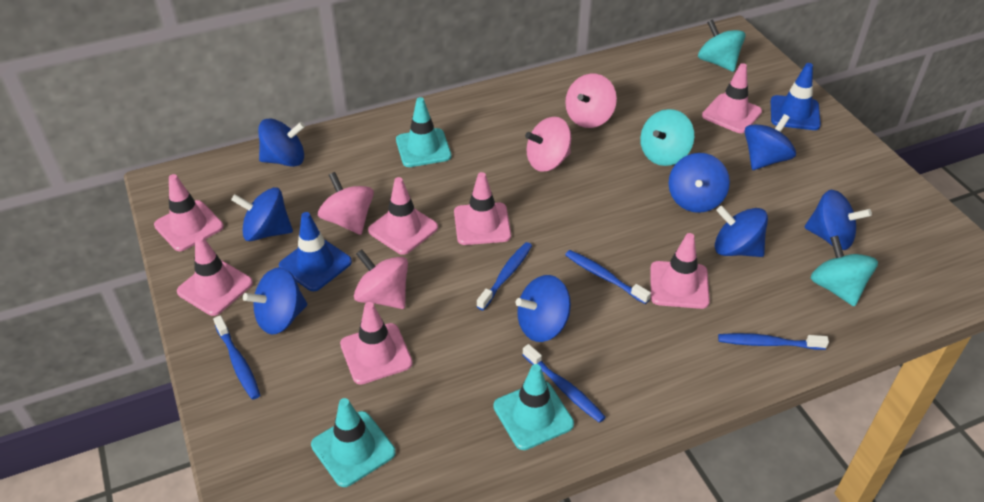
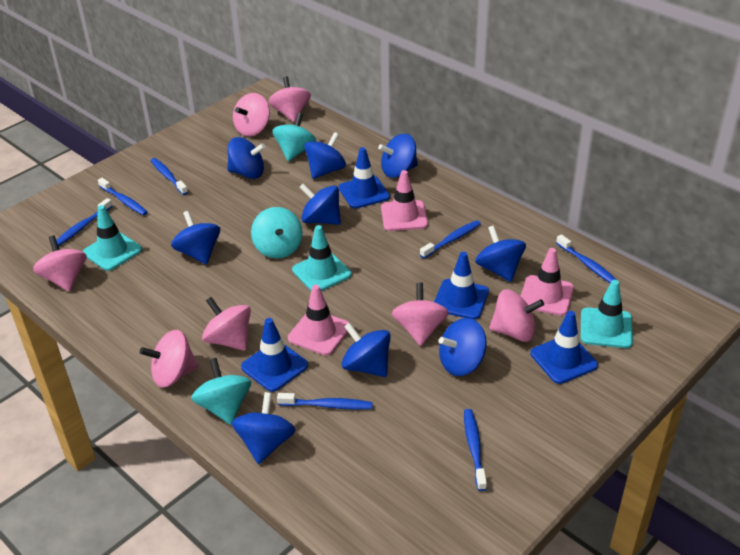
blue spinning top: 8 -> 9
blue toothbrush: 5 -> 7
blue traffic cone: 2 -> 4
pink spinning top: 4 -> 7
pink traffic cone: 7 -> 3

